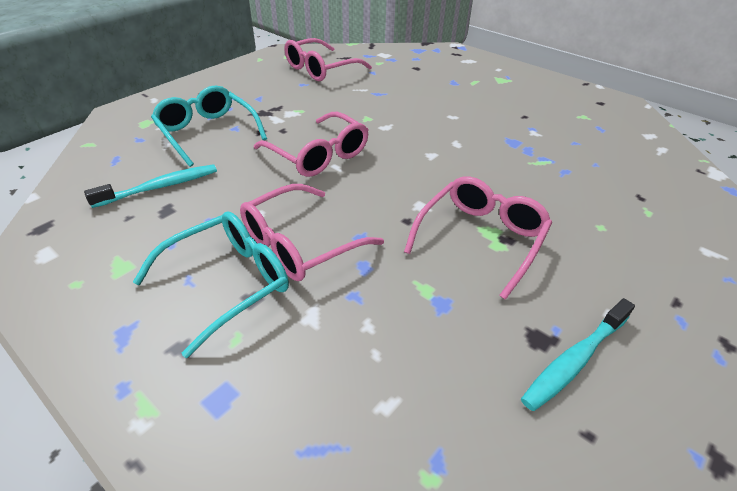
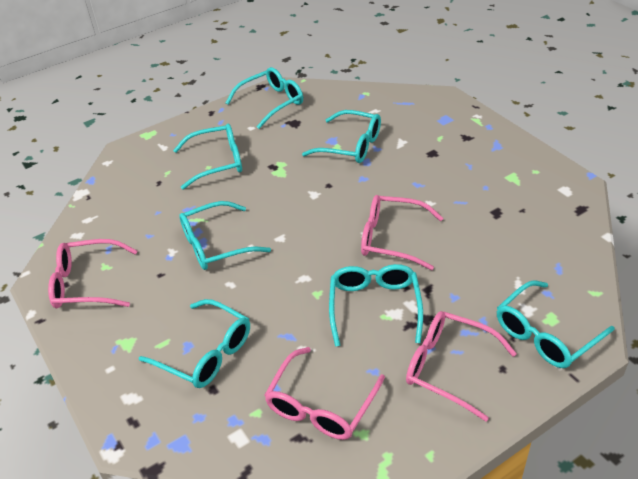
turquoise glasses: 2 -> 7
turquoise toothbrush: 2 -> 0

